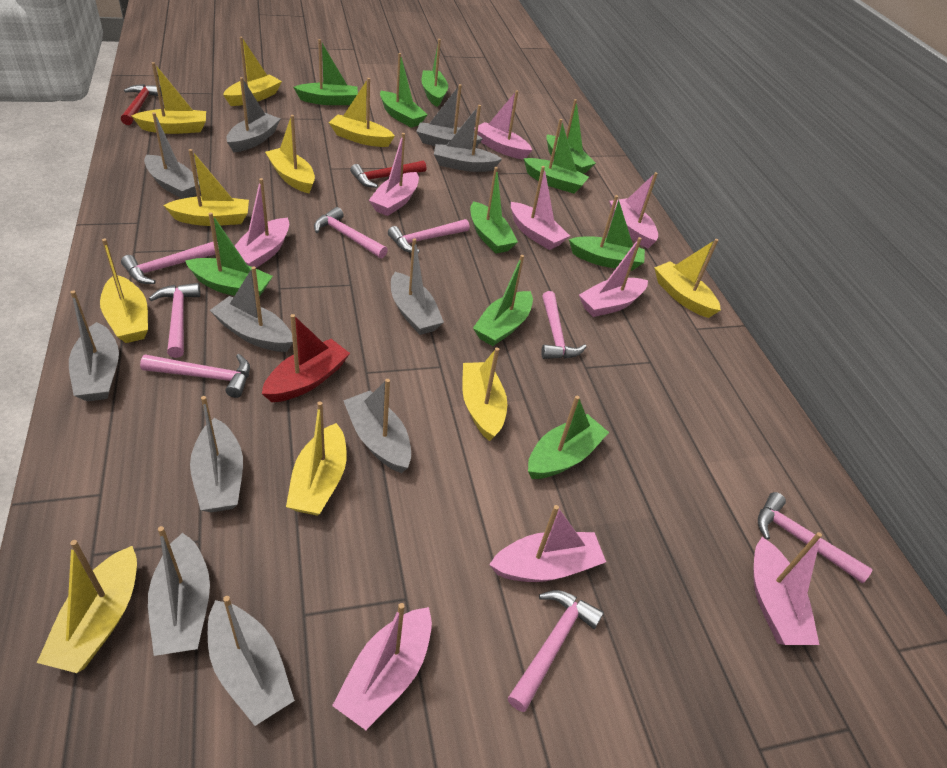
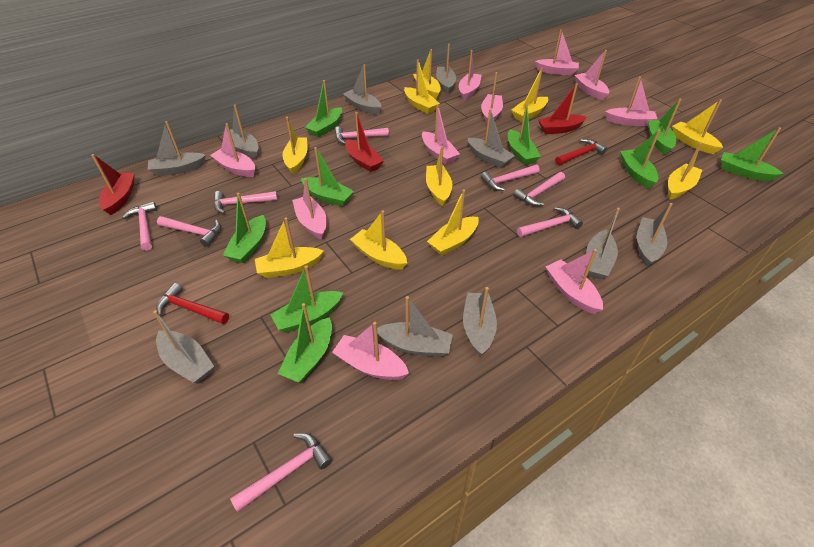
green boat: 10 -> 9
grey boat: 11 -> 10
pink boat: 9 -> 10
red boat: 1 -> 3

